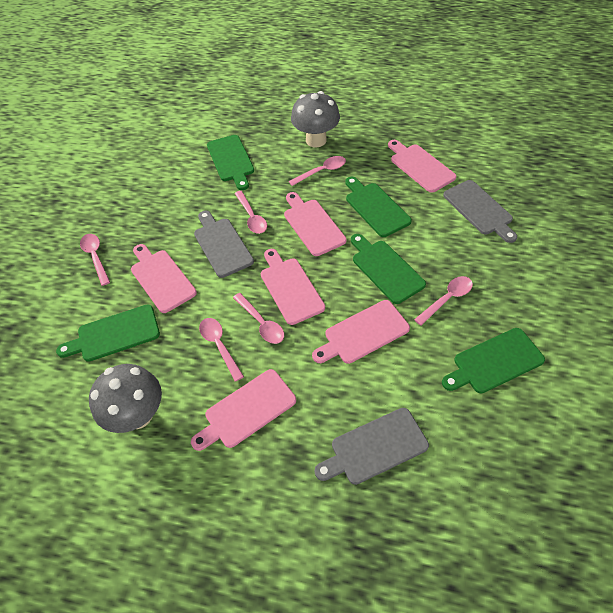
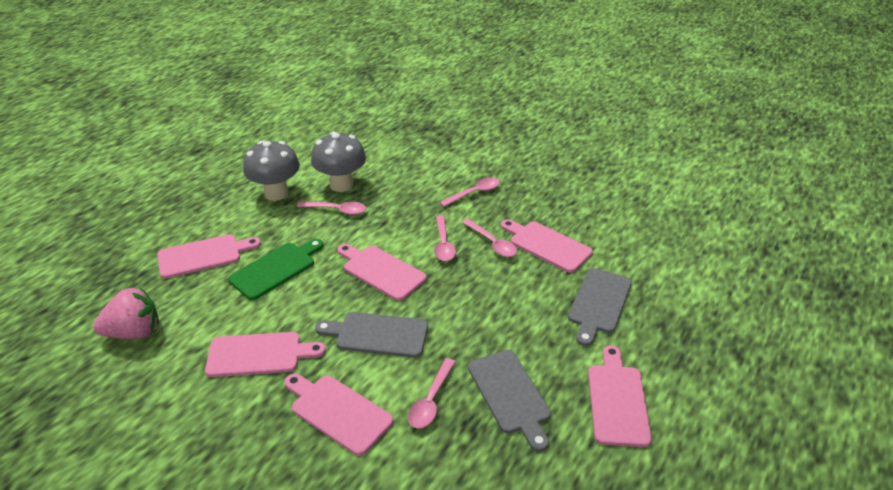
green cutting board: 5 -> 1
pink spoon: 6 -> 5
pink strawberry: 0 -> 1

